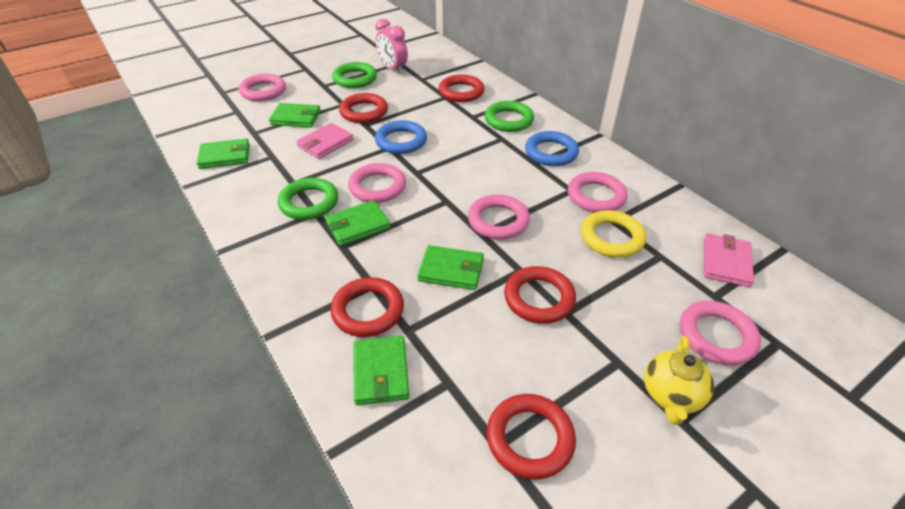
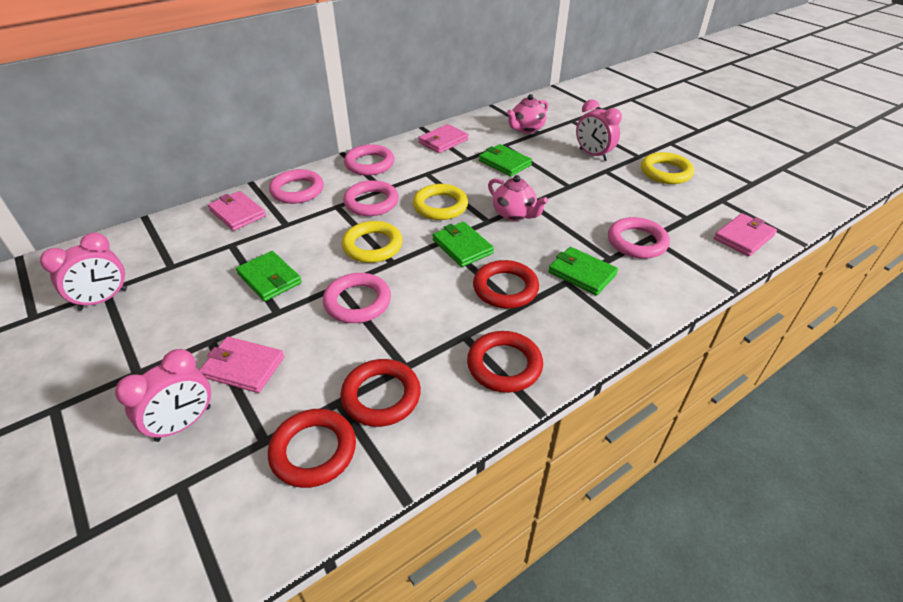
blue ring: 2 -> 0
green ring: 3 -> 0
green wallet: 5 -> 4
pink clock: 1 -> 3
pink teapot: 0 -> 2
pink wallet: 2 -> 4
red ring: 5 -> 4
yellow ring: 1 -> 3
yellow teapot: 1 -> 0

